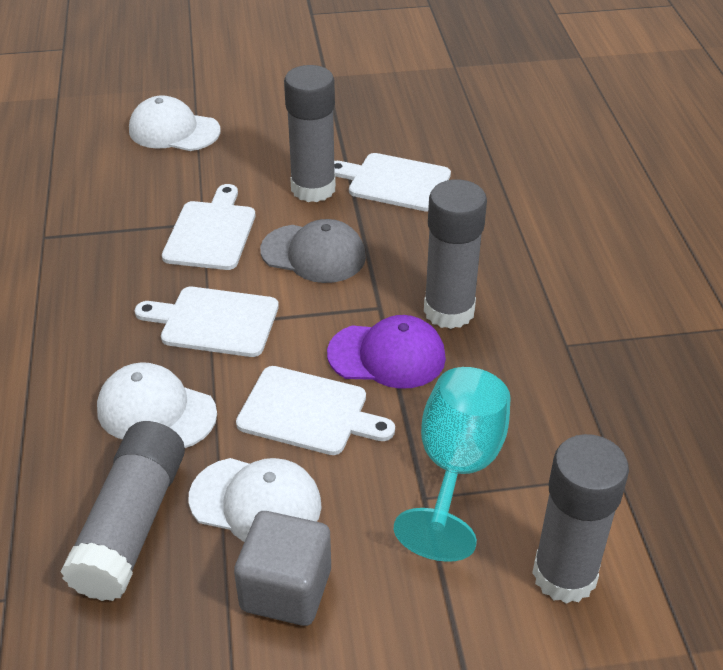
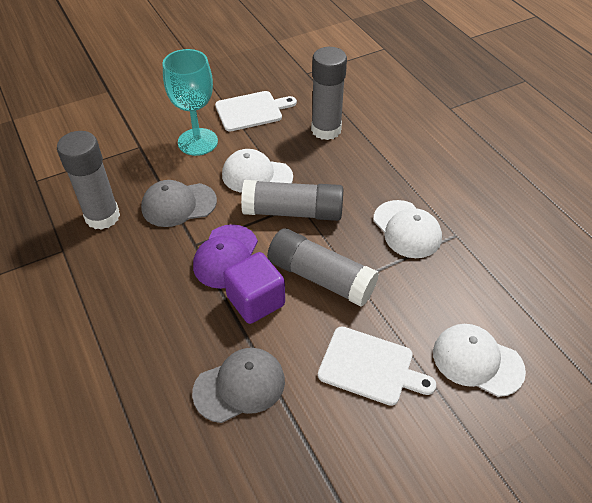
grey cap: 1 -> 2
grey cube: 1 -> 0
purple cube: 0 -> 1
white cutting board: 4 -> 2

